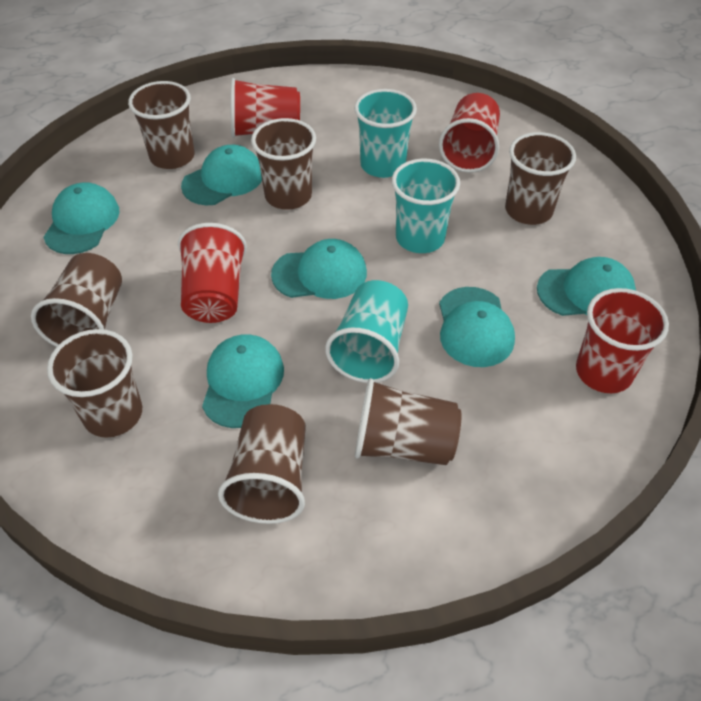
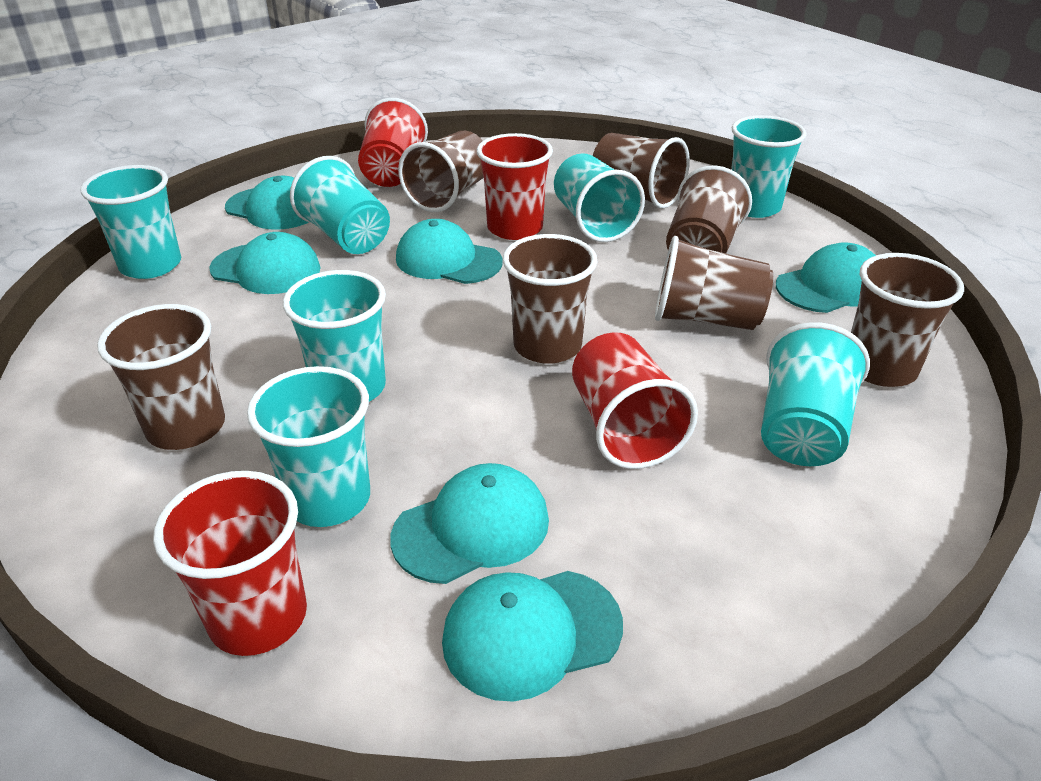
turquoise cup: 3 -> 7

